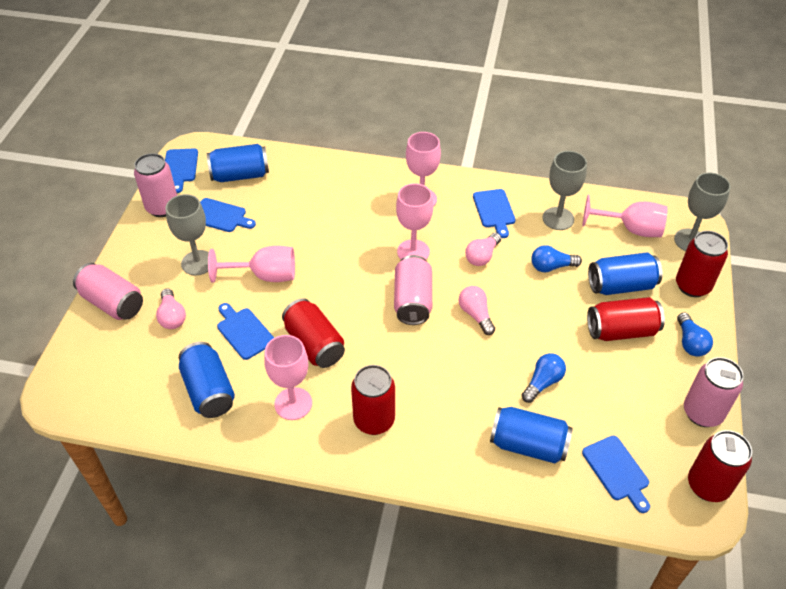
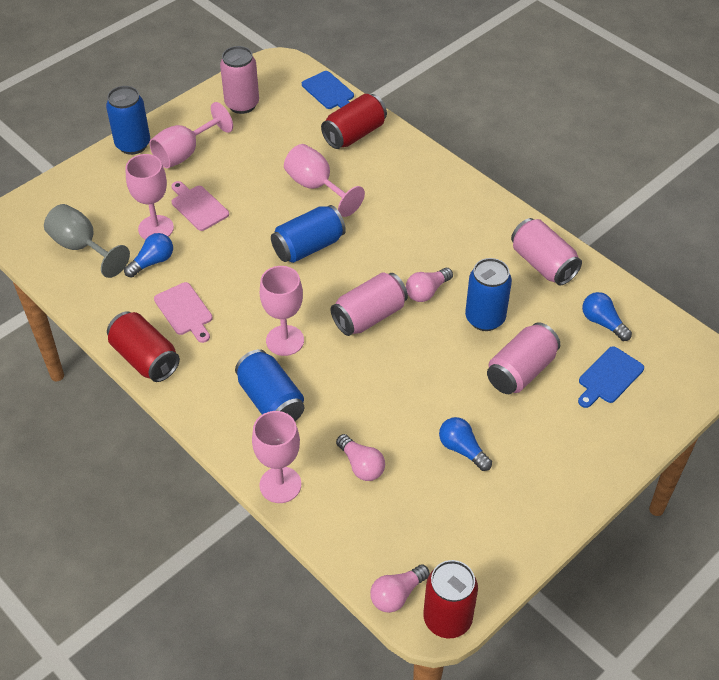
blue cutting board: 5 -> 2
grey goblet: 3 -> 1
pink cutting board: 0 -> 2
red can: 5 -> 3

